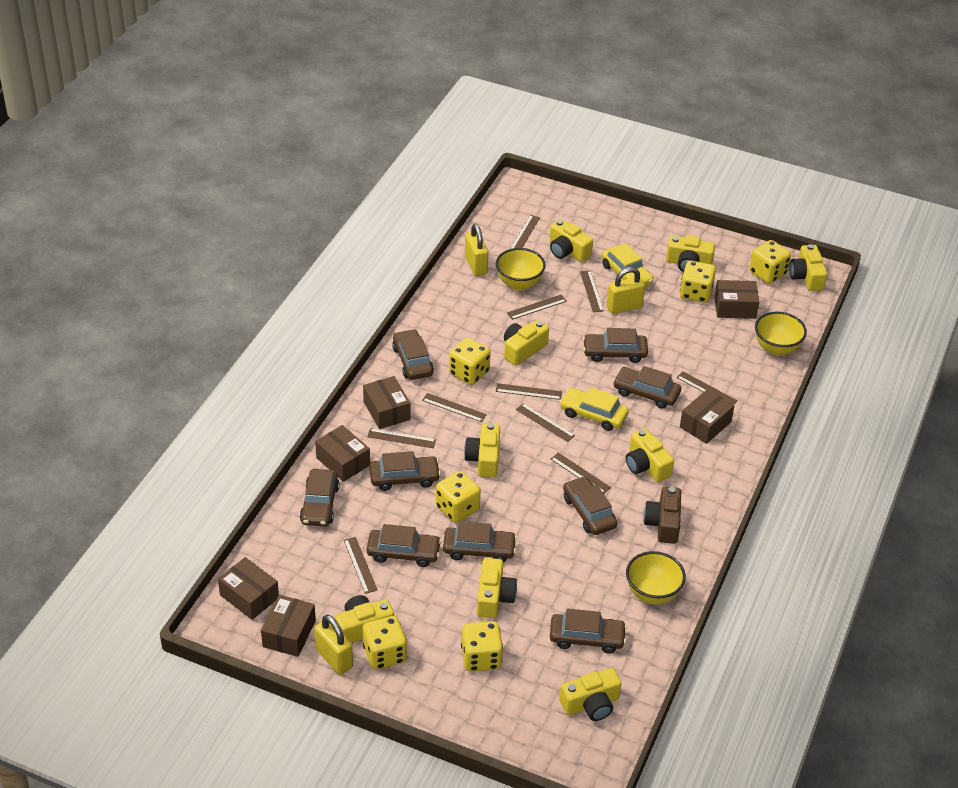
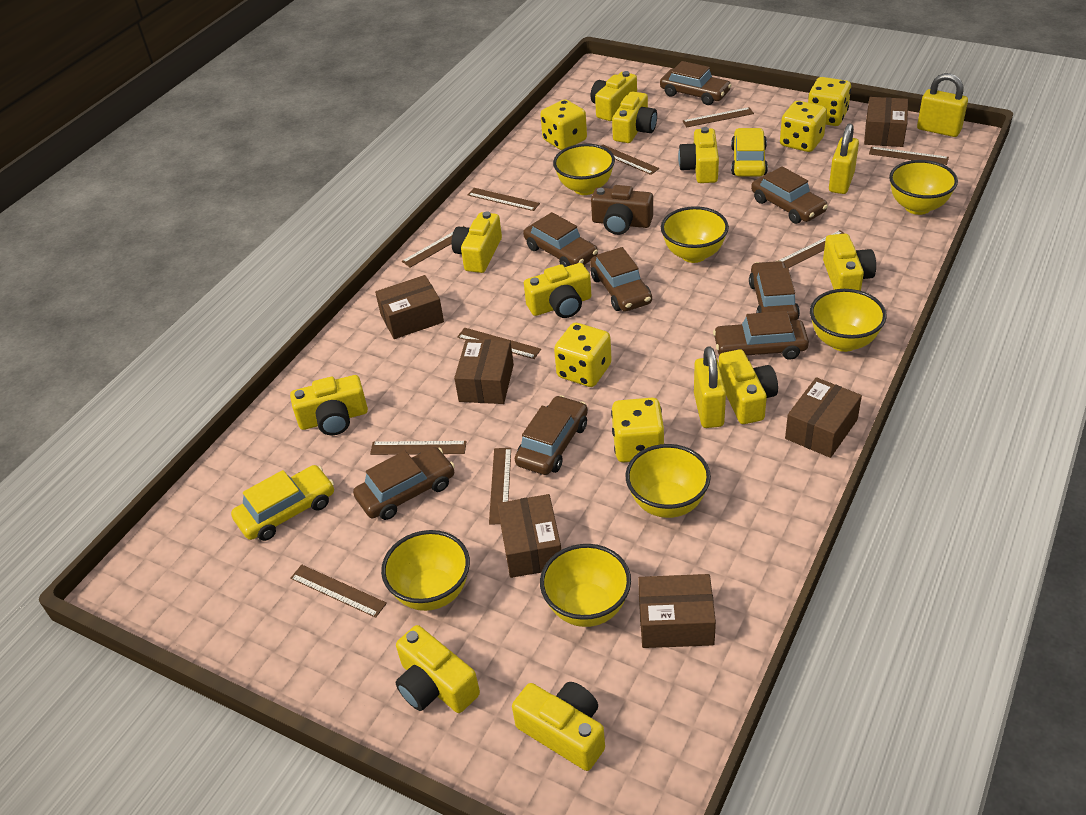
brown car: 9 -> 8
yellow bowl: 3 -> 7
yellow camera: 9 -> 10
yellow dice: 6 -> 5

